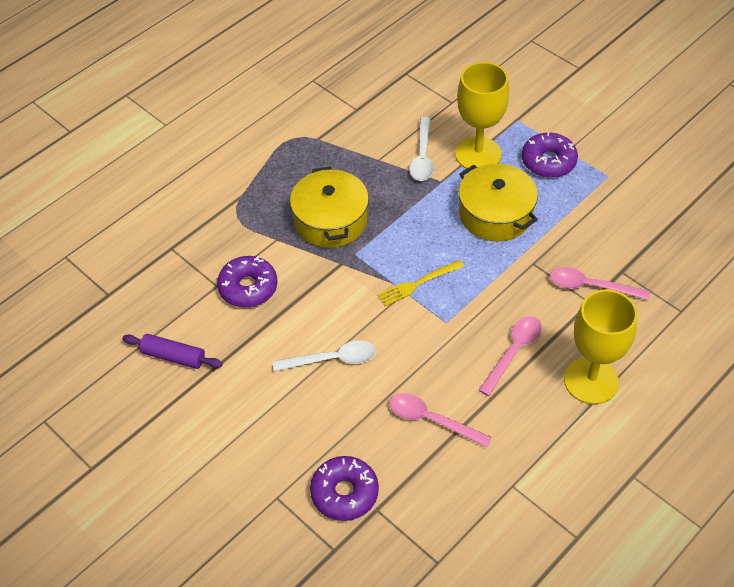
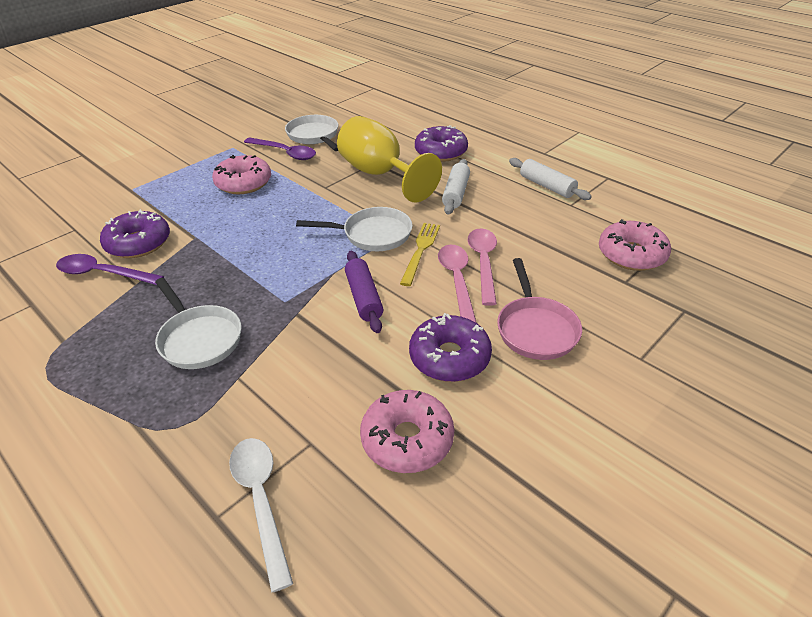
pink donut: 0 -> 3
pink pan: 0 -> 1
pink spoon: 3 -> 2
purple spoon: 0 -> 2
white pan: 0 -> 3
white rolling pin: 0 -> 2
white spoon: 2 -> 1
yellow goblet: 2 -> 1
yellow pot: 2 -> 0

